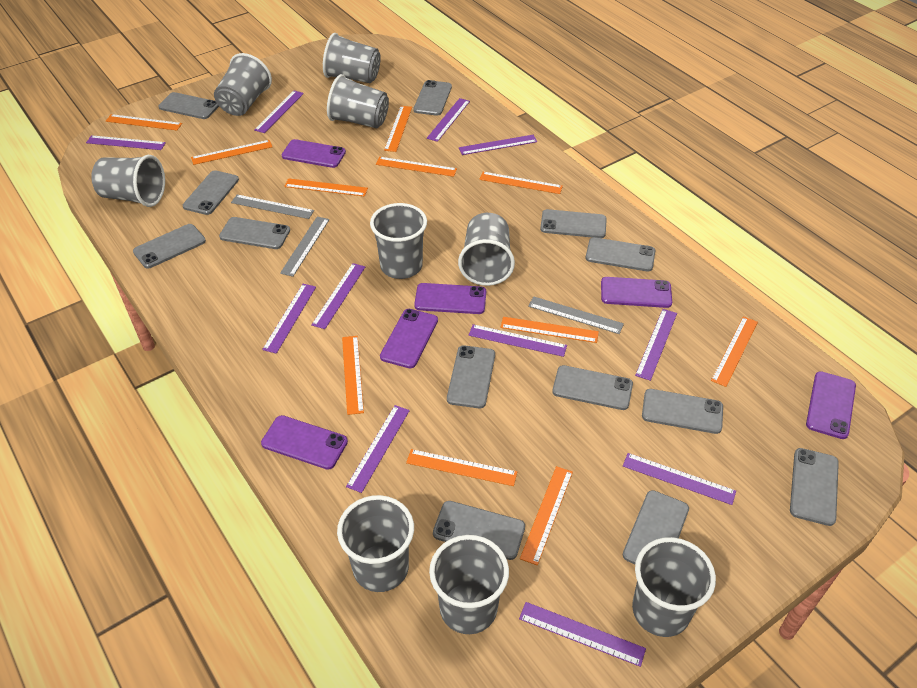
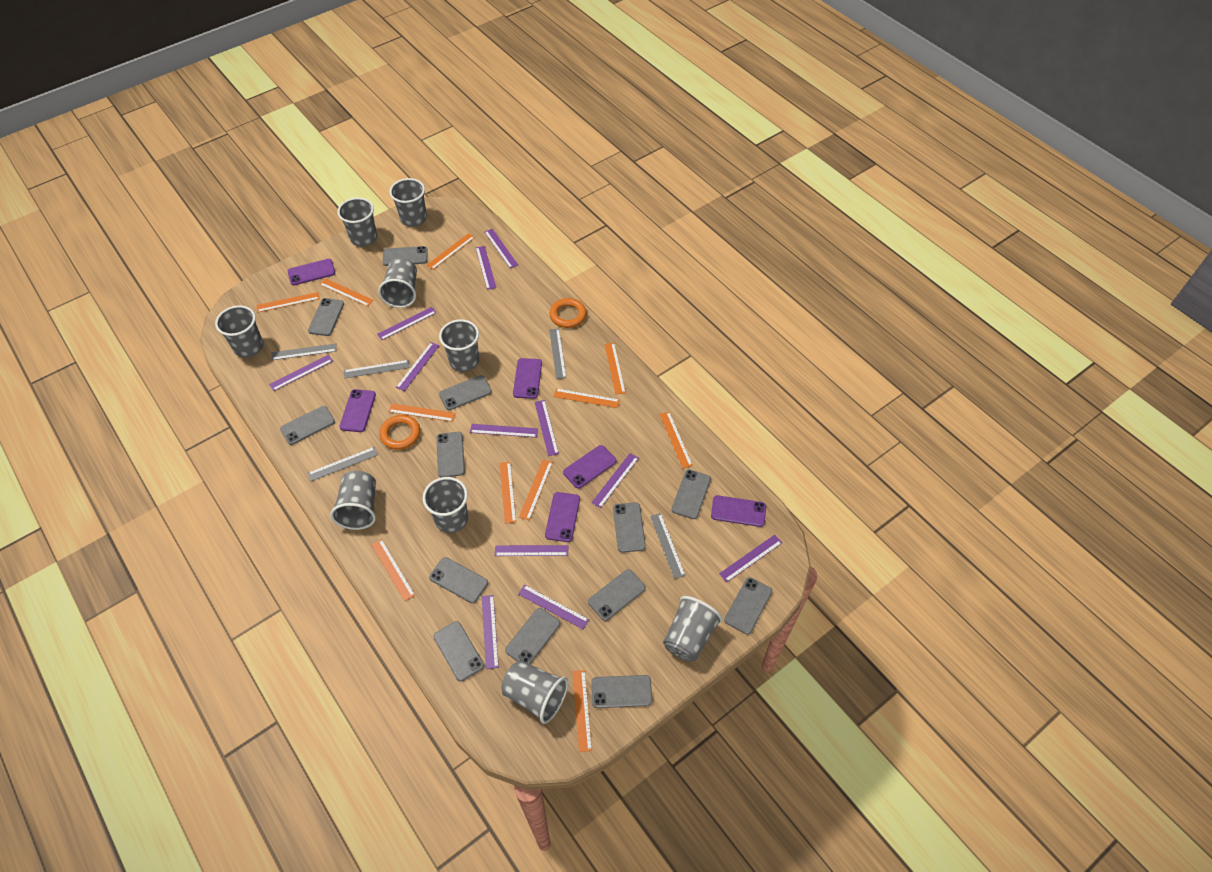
grey ruler: 3 -> 5
orange ring: 0 -> 2
purple ruler: 11 -> 12

